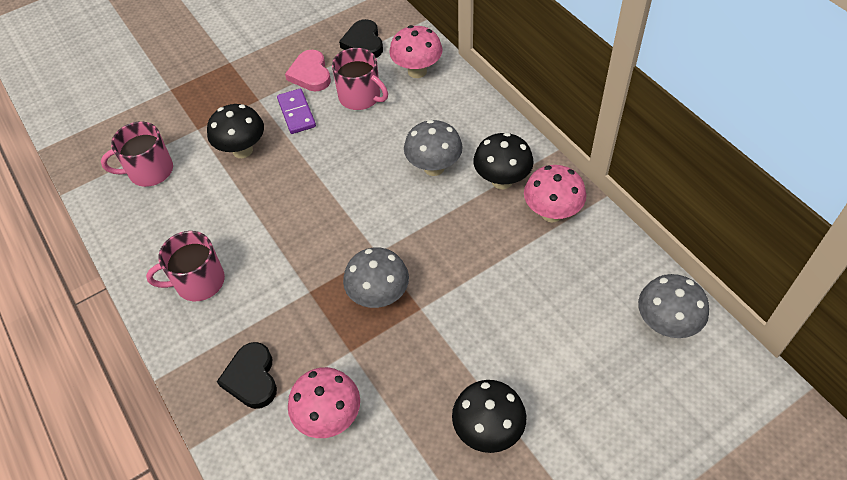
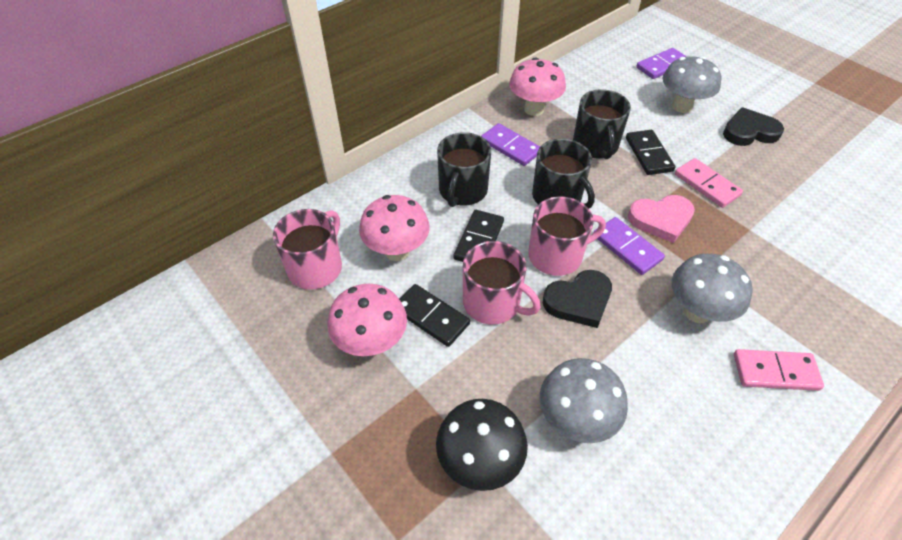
black domino: 0 -> 3
black mug: 0 -> 3
black mushroom: 3 -> 1
pink domino: 0 -> 2
purple domino: 1 -> 3

